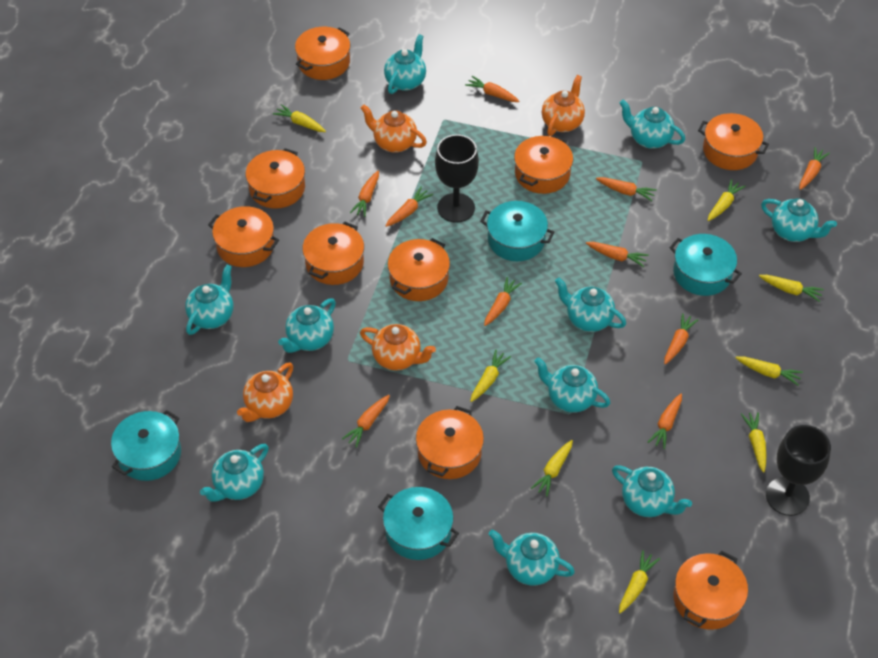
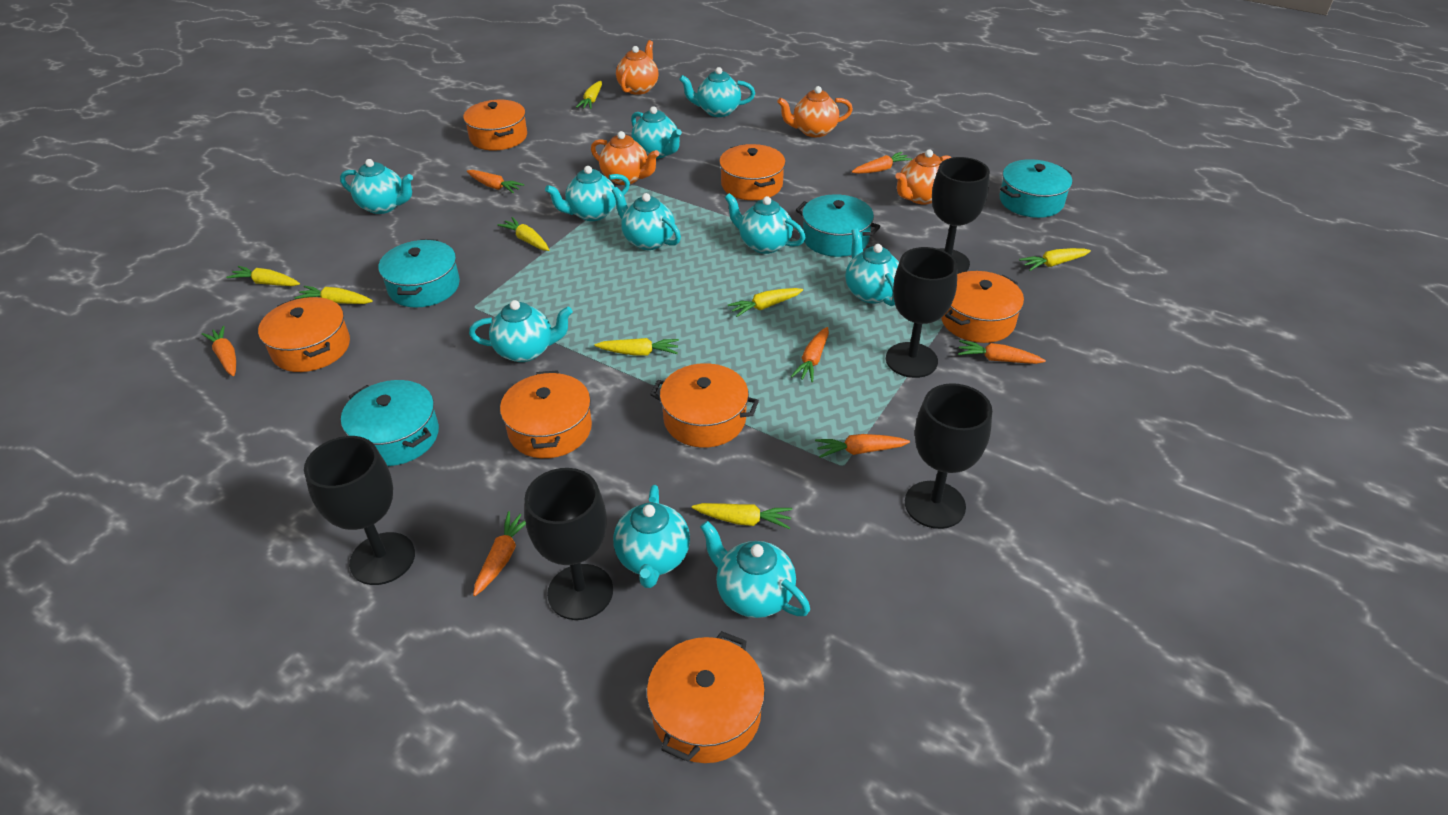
black goblet: 2 -> 5
orange carrot: 10 -> 7
orange pot: 9 -> 7

